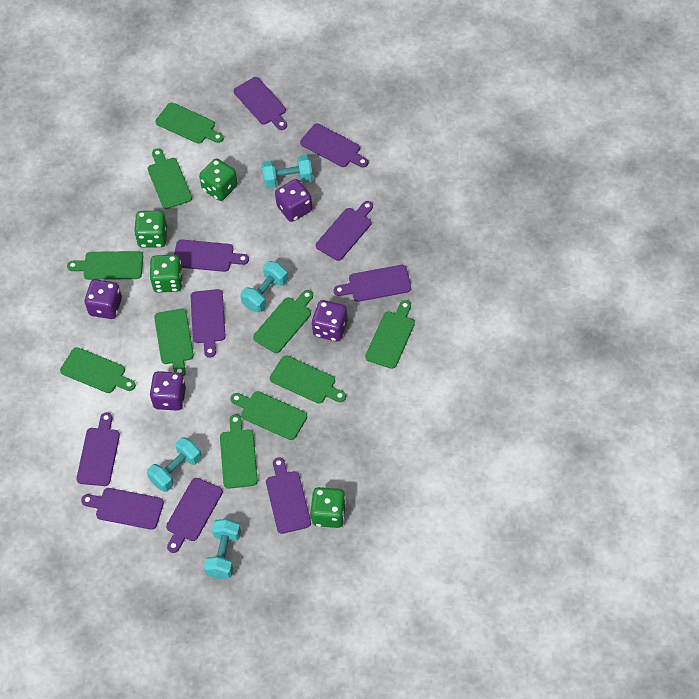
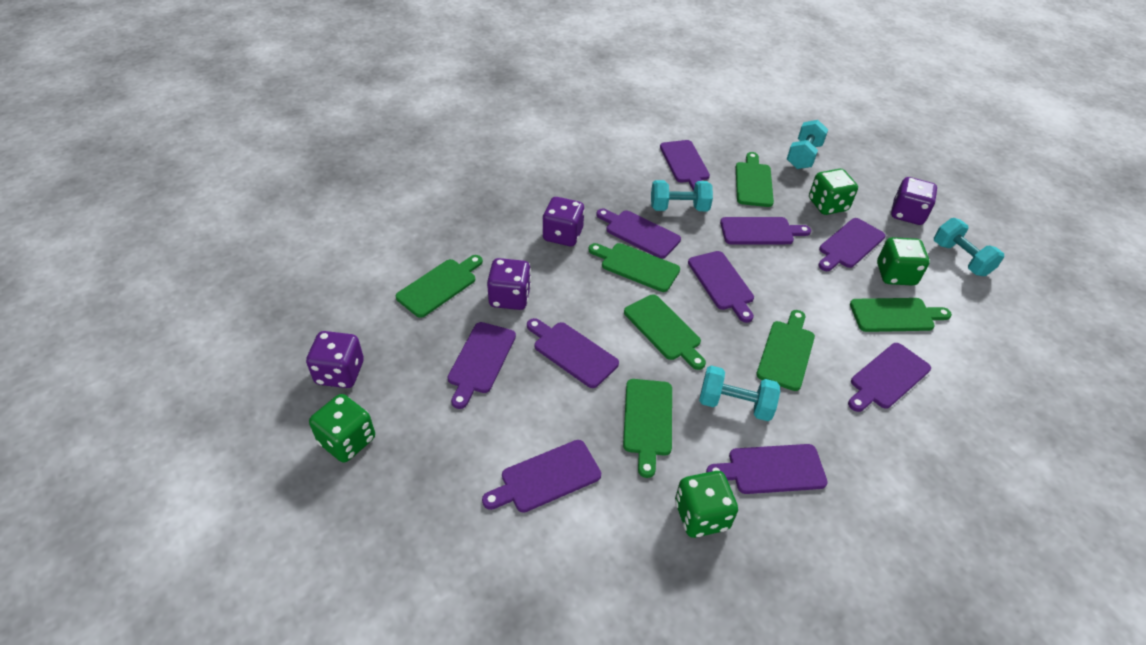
green cutting board: 10 -> 7

